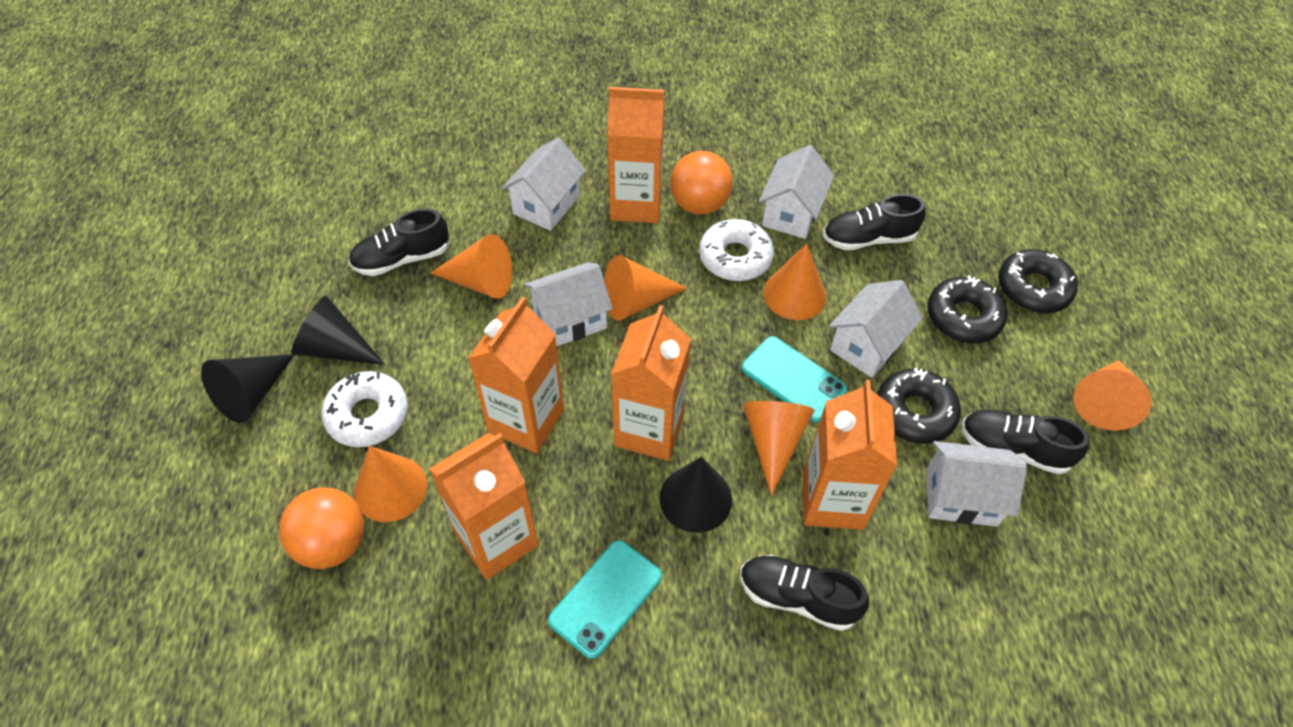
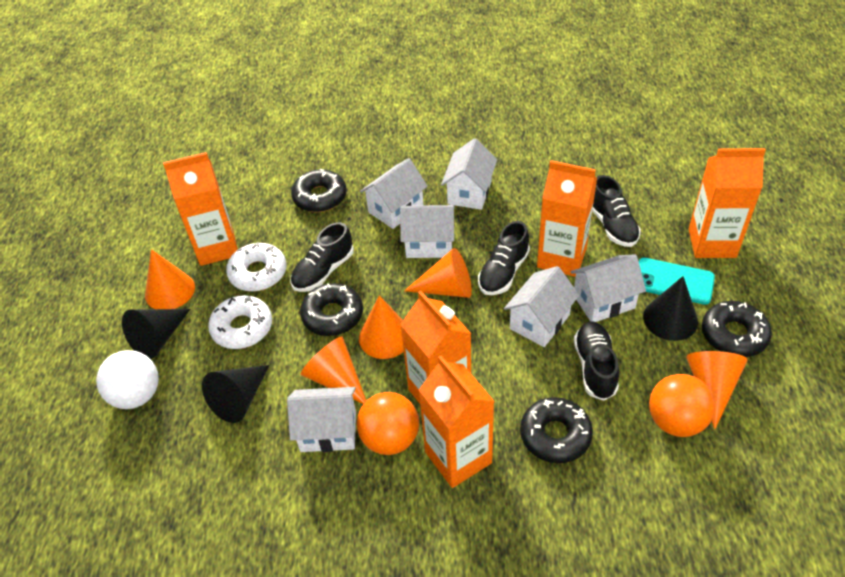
black donut: 3 -> 4
orange cone: 6 -> 5
turquoise phone: 2 -> 1
white ball: 0 -> 1
white house: 5 -> 6

